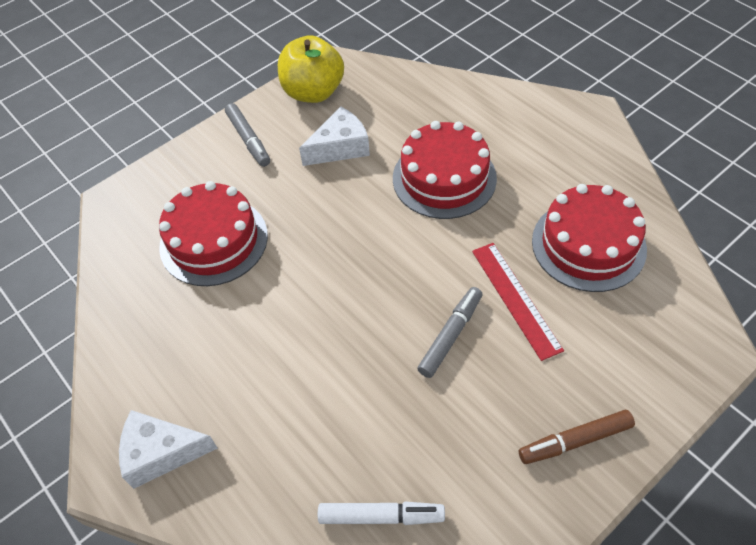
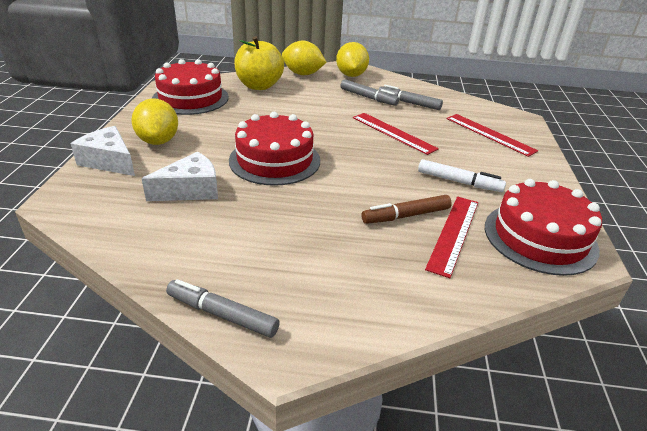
grey marker: 2 -> 3
red ruler: 1 -> 3
yellow lemon: 0 -> 3

